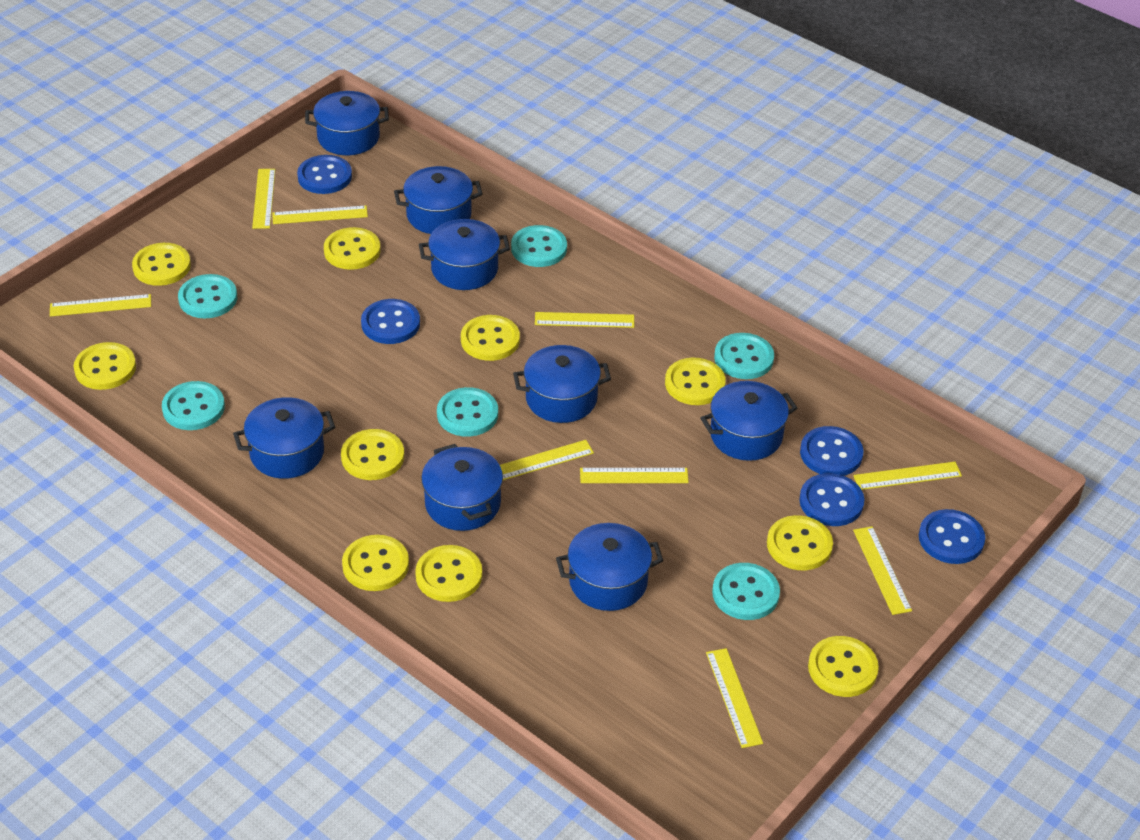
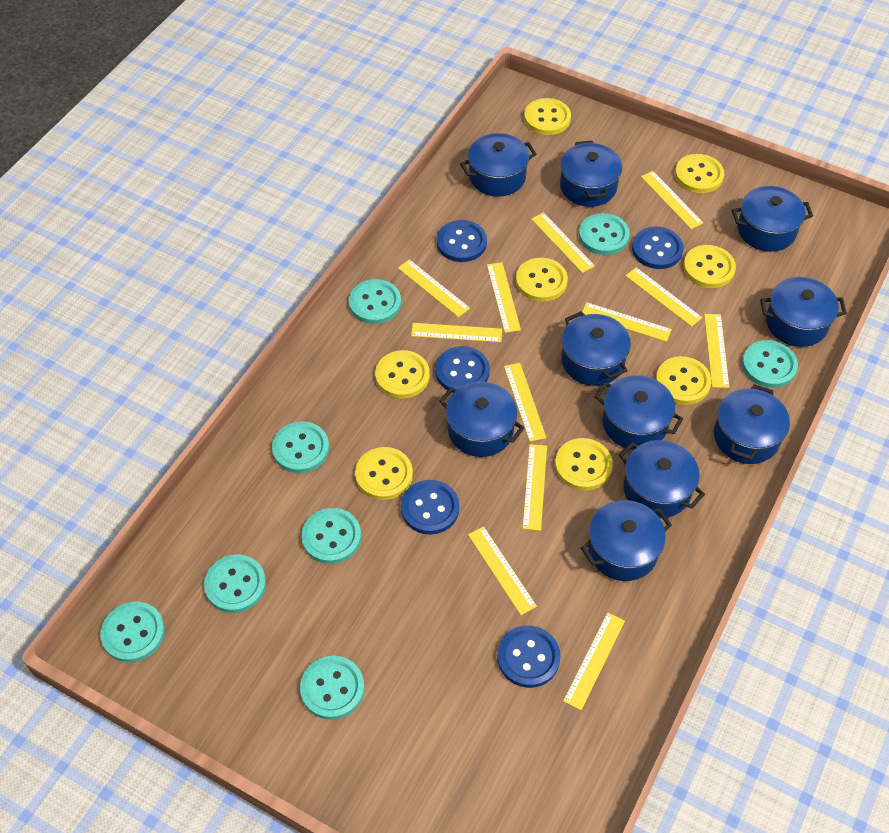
blue pot: 8 -> 10
turquoise button: 6 -> 8
yellow button: 10 -> 8
yellow ruler: 9 -> 12

